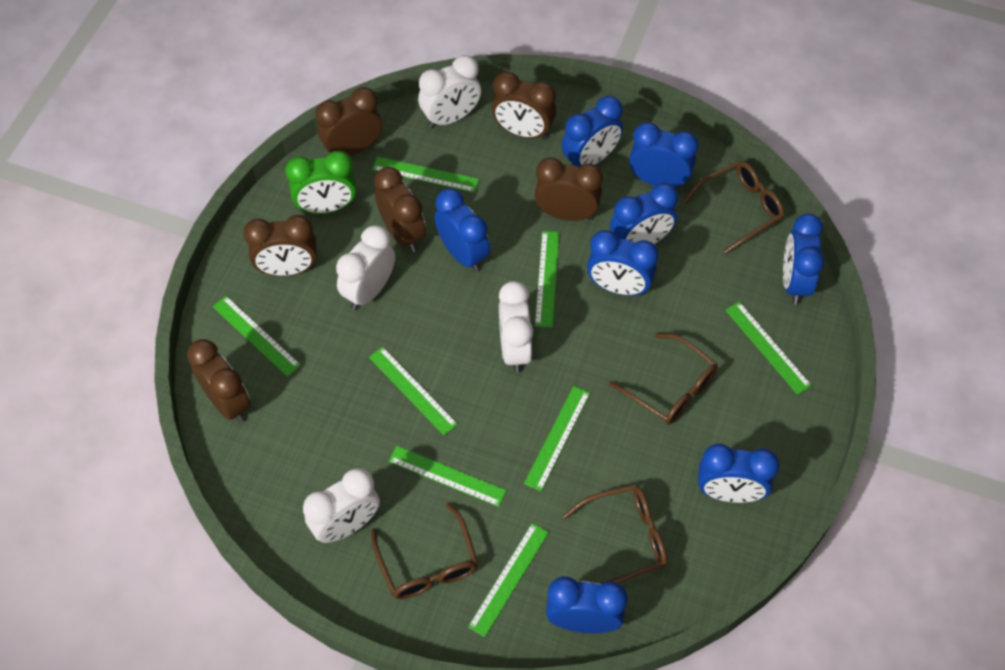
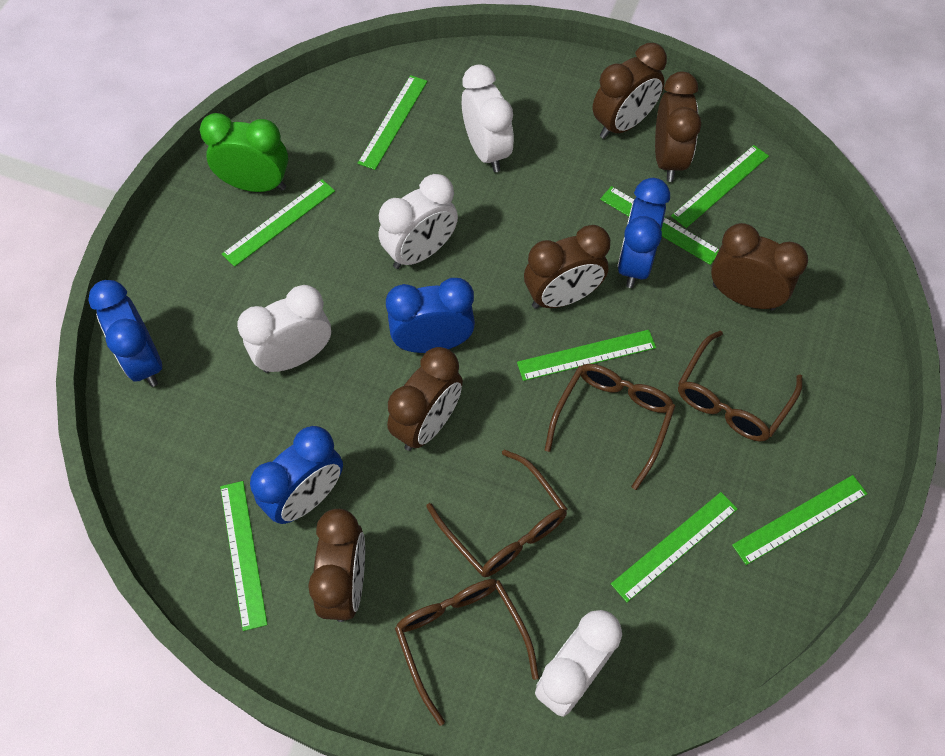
blue clock: 8 -> 4

